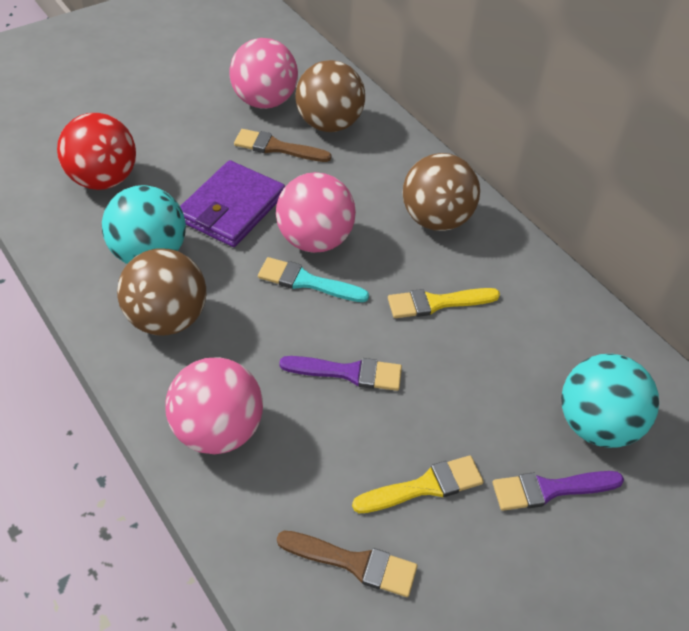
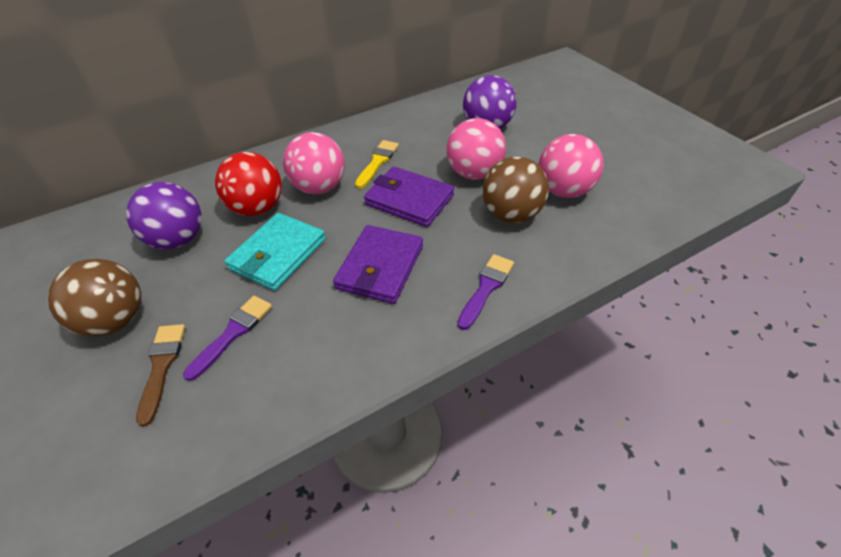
brown ball: 3 -> 2
brown brush: 2 -> 1
purple ball: 0 -> 2
purple wallet: 1 -> 2
turquoise ball: 2 -> 0
turquoise brush: 1 -> 0
turquoise wallet: 0 -> 1
yellow brush: 2 -> 1

